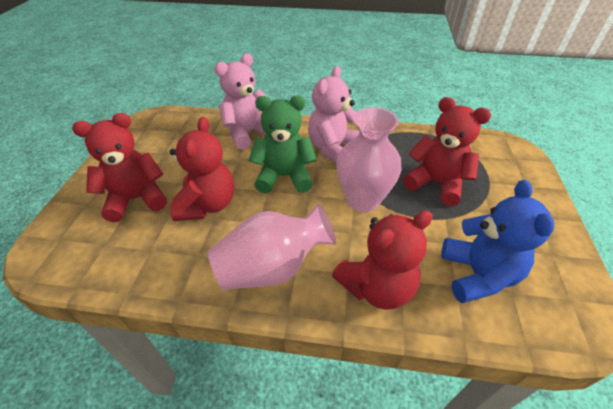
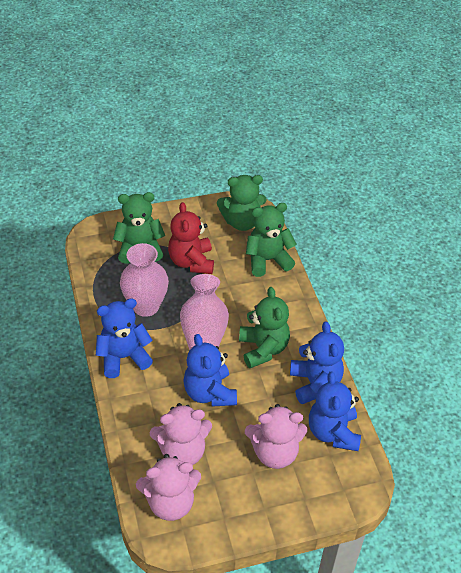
blue teddy bear: 1 -> 4
green teddy bear: 1 -> 4
pink teddy bear: 2 -> 3
red teddy bear: 4 -> 1

